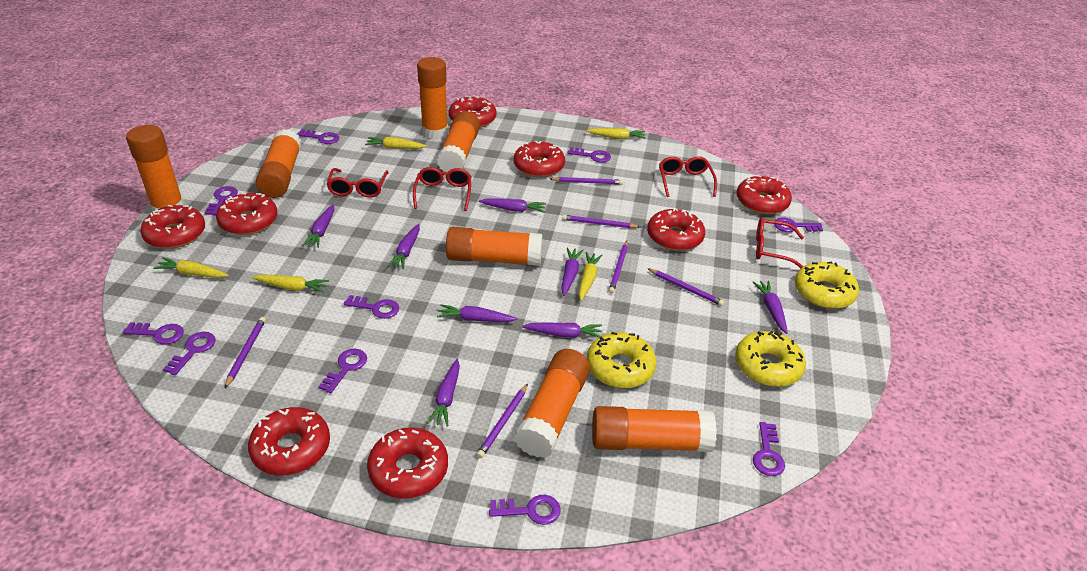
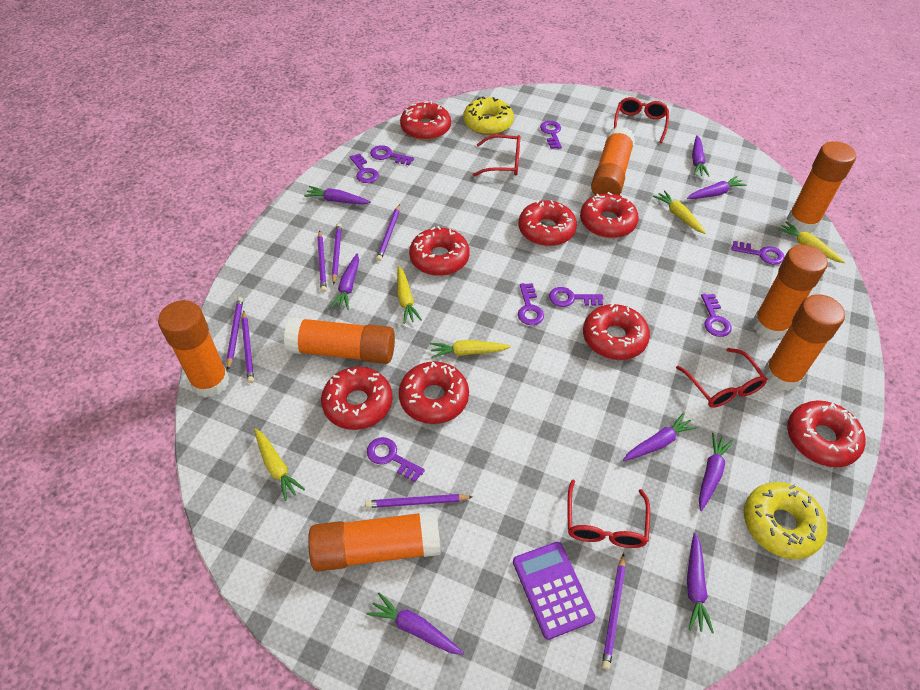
purple calculator: 0 -> 1
purple key: 10 -> 8
purple pencil: 6 -> 7
yellow donut: 3 -> 2

